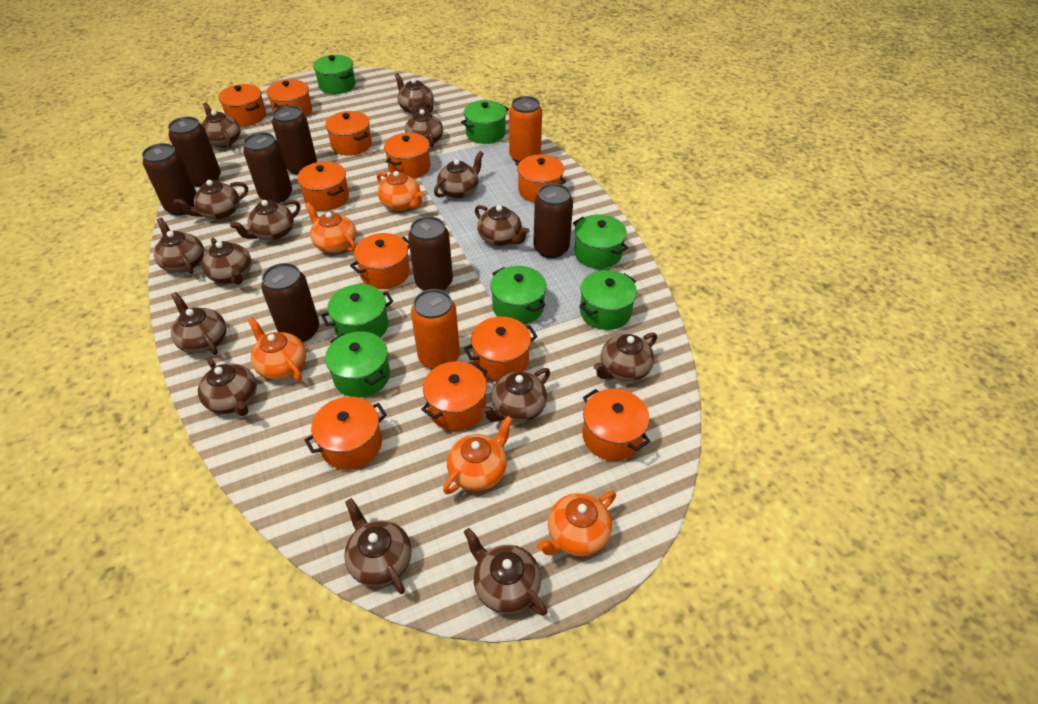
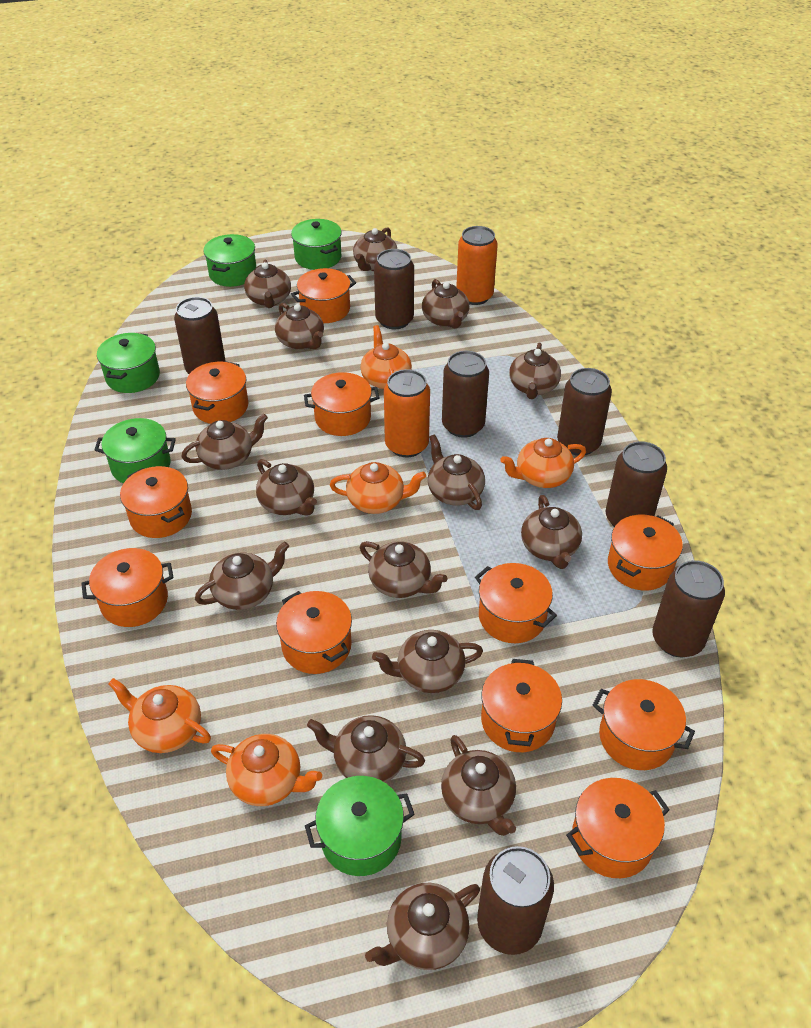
green pot: 7 -> 5

